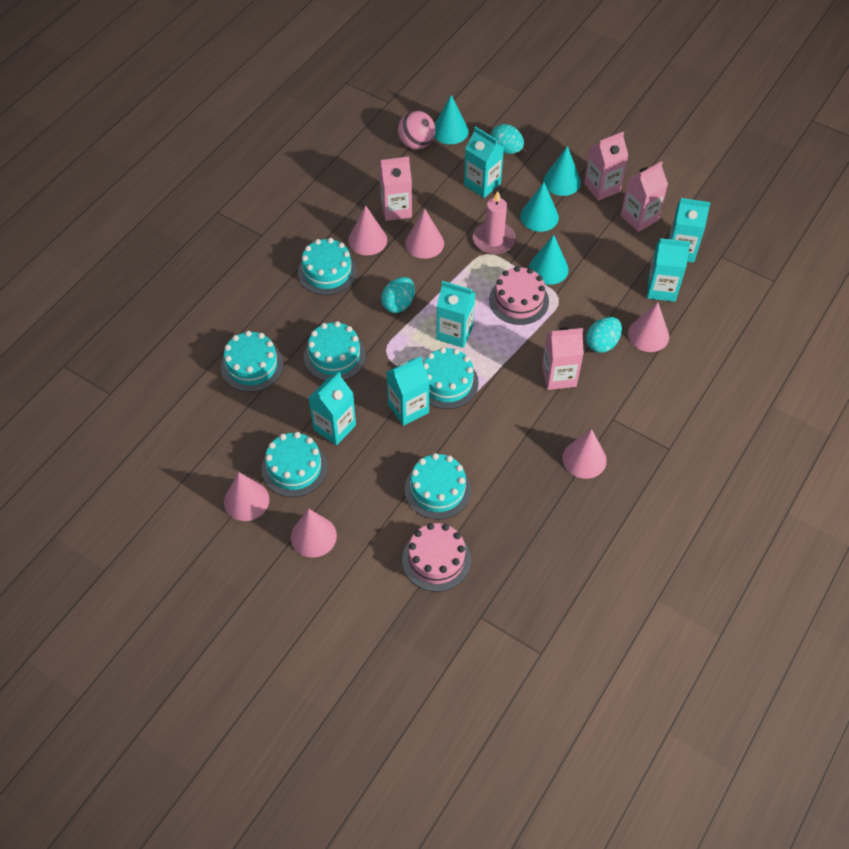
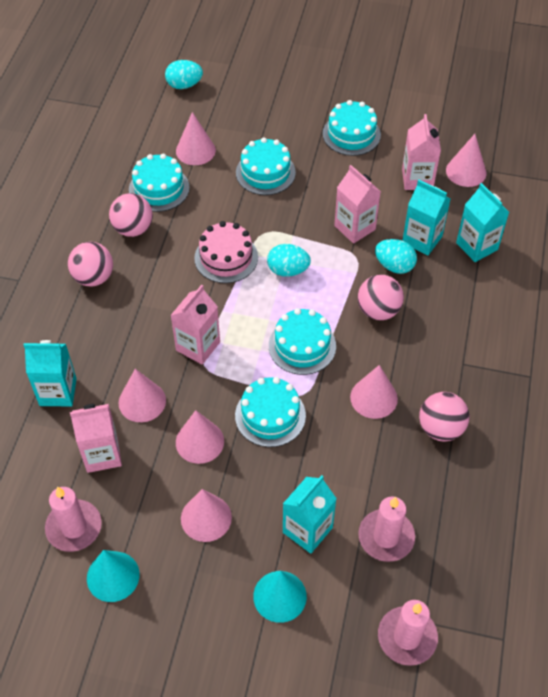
pink ball: 1 -> 4
pink cake: 2 -> 1
pink candle: 1 -> 3
turquoise cake: 6 -> 5
turquoise carton: 6 -> 4
turquoise cone: 4 -> 2

